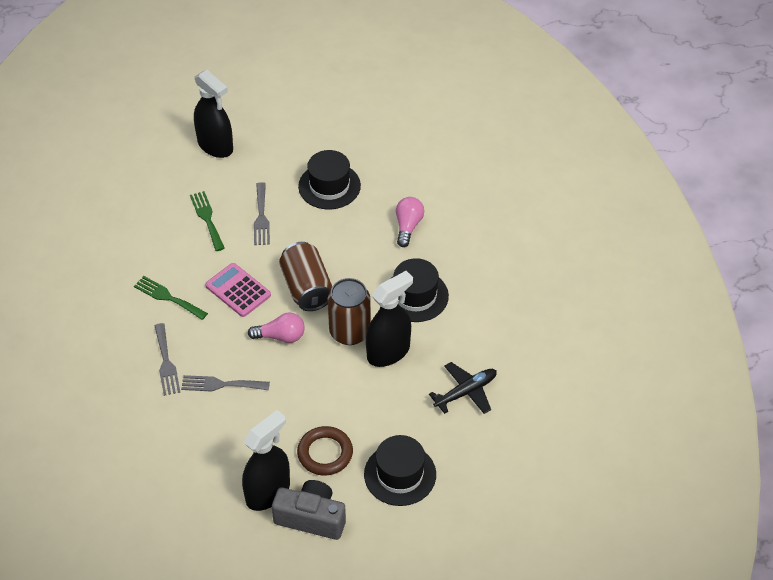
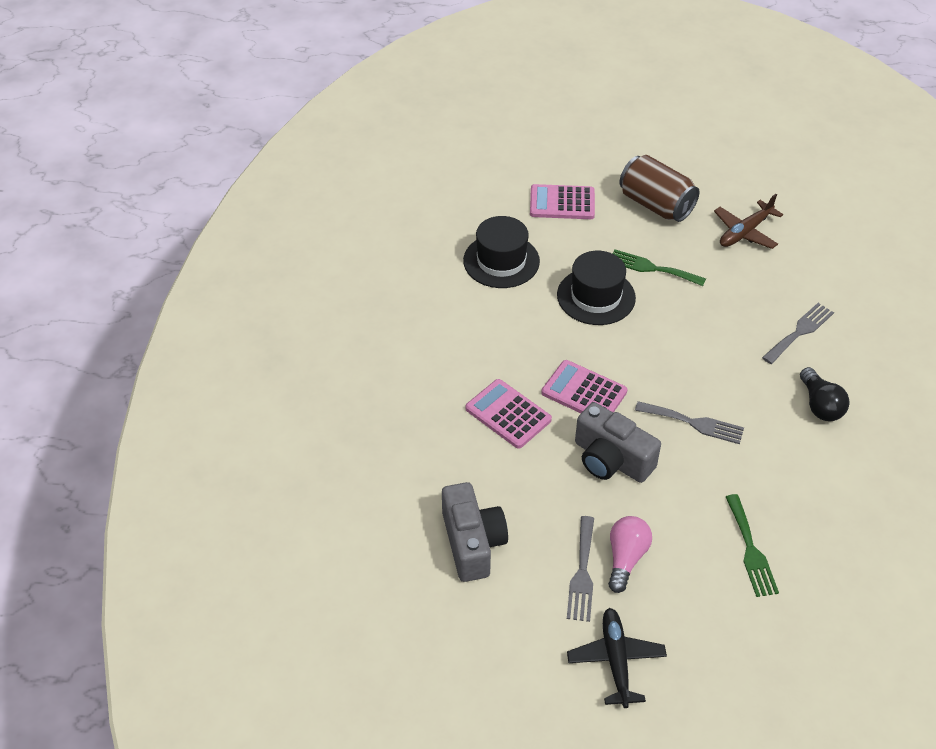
black hat: 3 -> 2
black light bulb: 0 -> 1
black spray bottle: 3 -> 0
brown can: 2 -> 1
brown plane: 0 -> 1
brown ring: 1 -> 0
grey camera: 1 -> 2
pink calculator: 1 -> 3
pink light bulb: 2 -> 1

